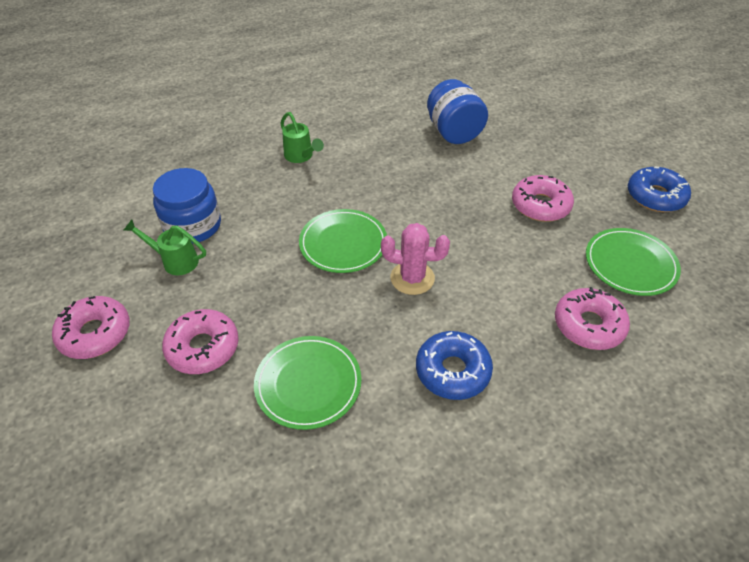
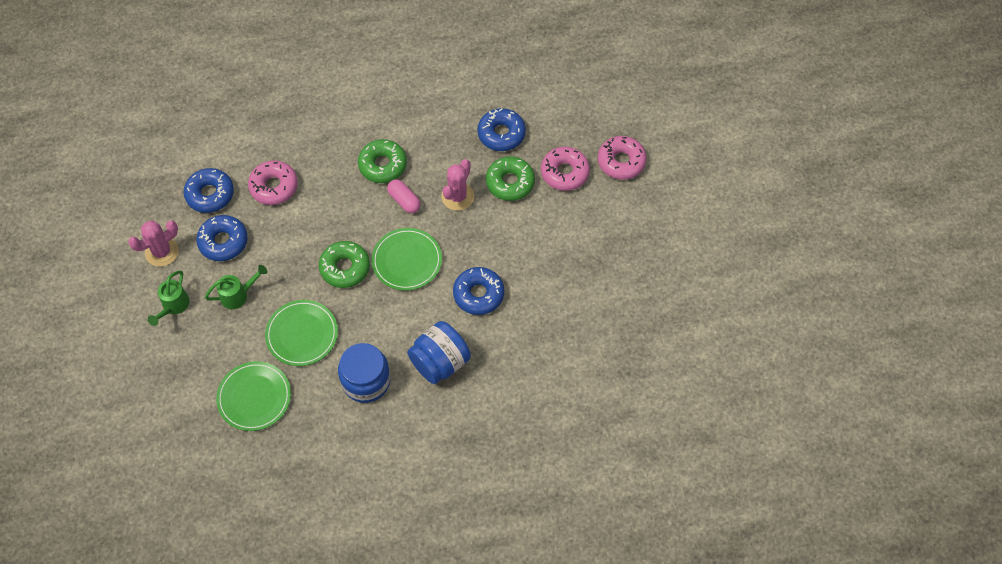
blue donut: 2 -> 4
green donut: 0 -> 3
pink cactus: 1 -> 2
pink capsule: 0 -> 1
pink donut: 4 -> 3

